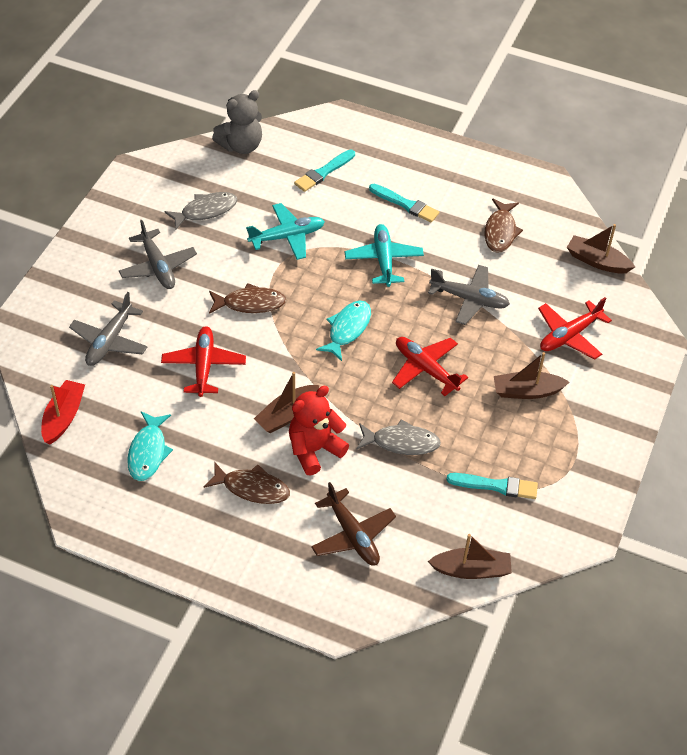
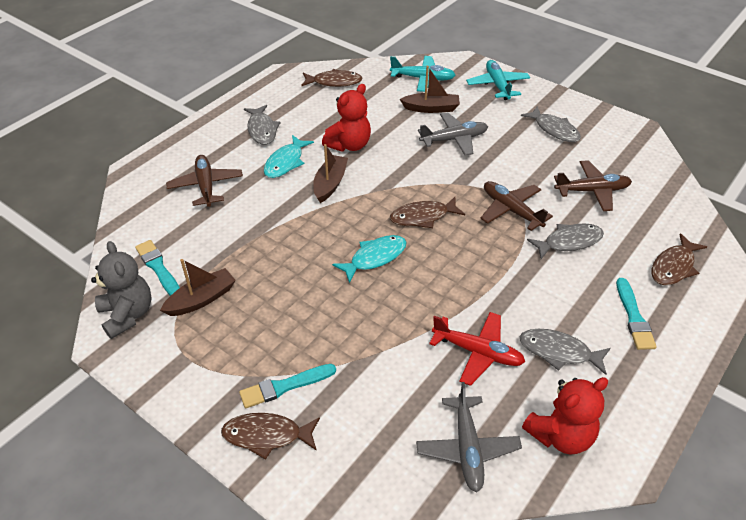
brown boat: 4 -> 3
brown fish: 3 -> 4
brown plane: 1 -> 3
grey fish: 2 -> 4
grey plane: 3 -> 2
red boat: 1 -> 0
red plane: 3 -> 1
red teddy bear: 1 -> 2

